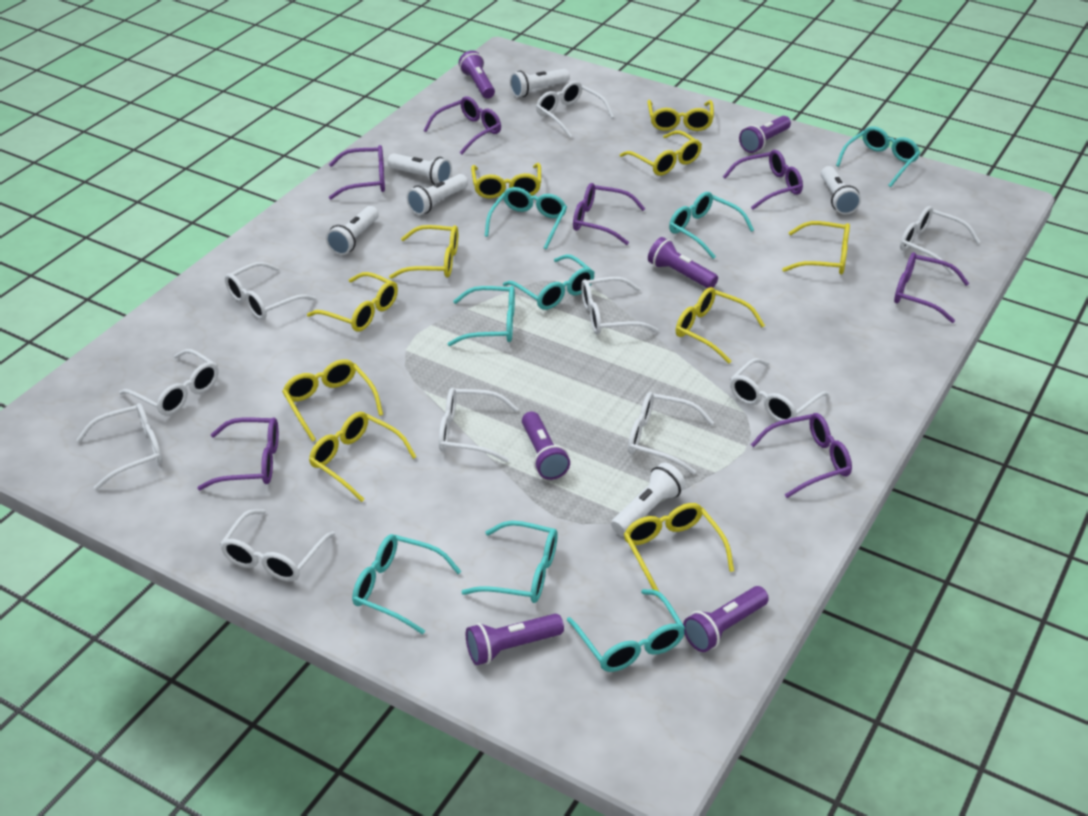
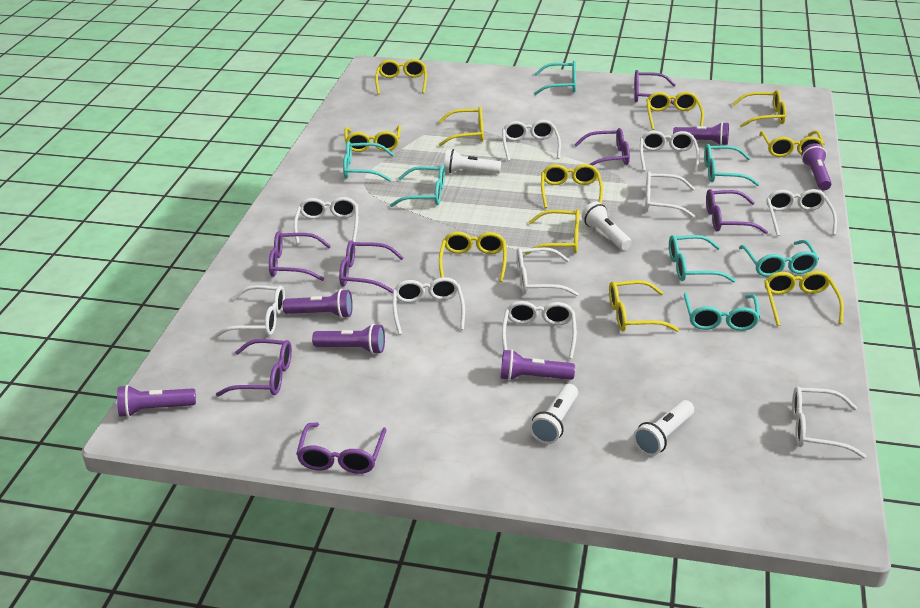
turquoise glasses: 8 -> 7
white flashlight: 6 -> 4
yellow glasses: 10 -> 11

